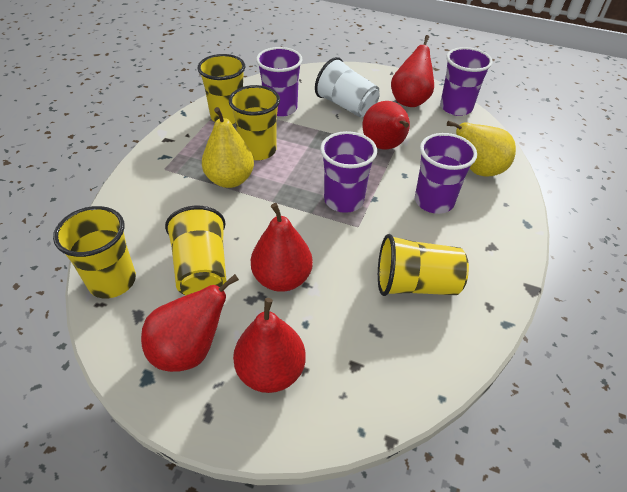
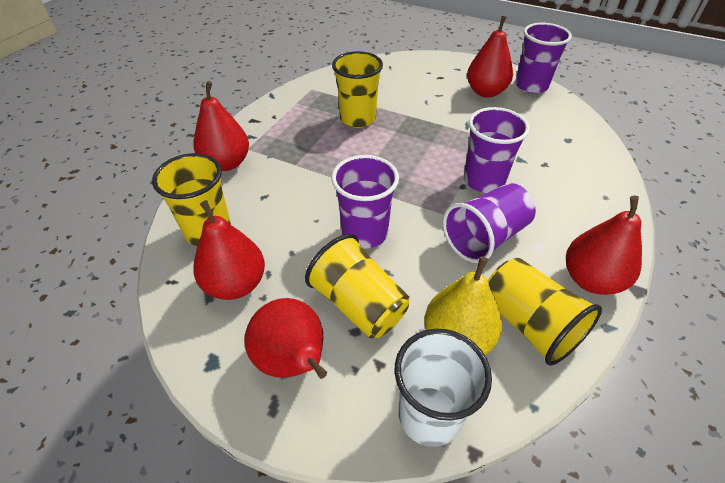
yellow cup: 5 -> 4
yellow pear: 2 -> 1

